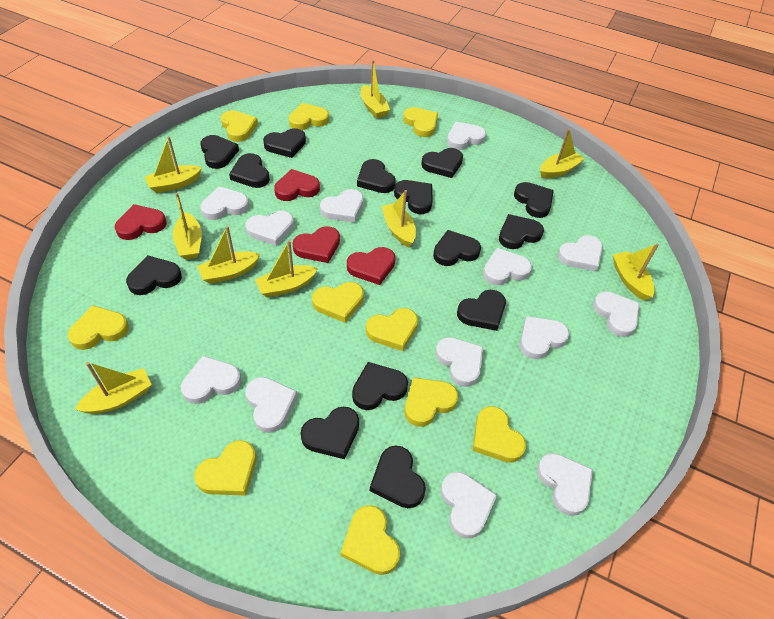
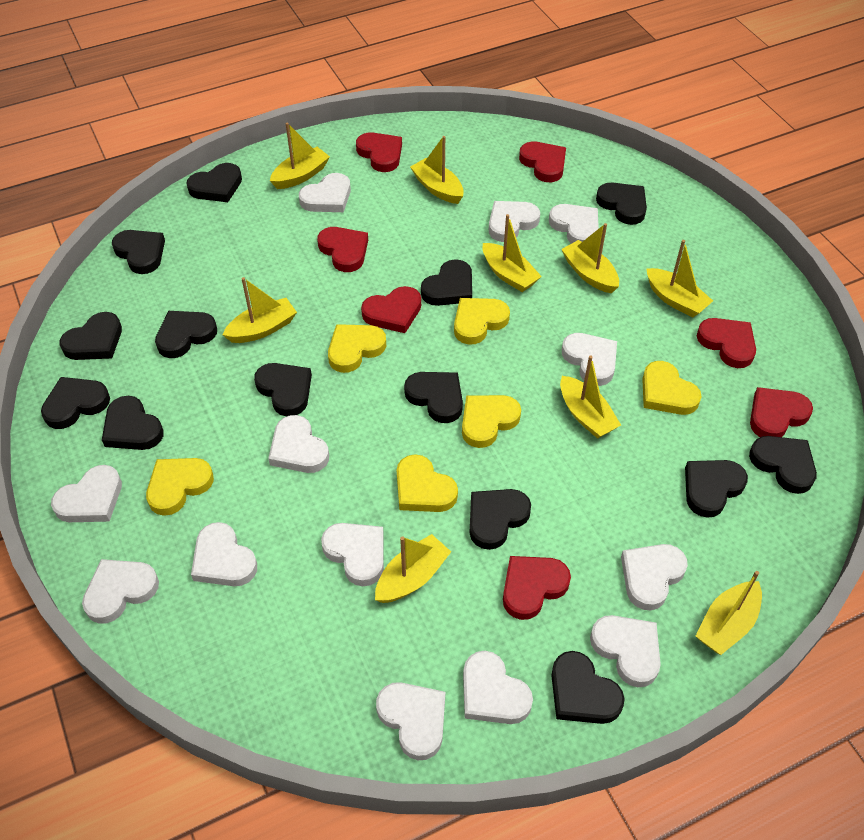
red heart: 4 -> 7
yellow heart: 10 -> 6

